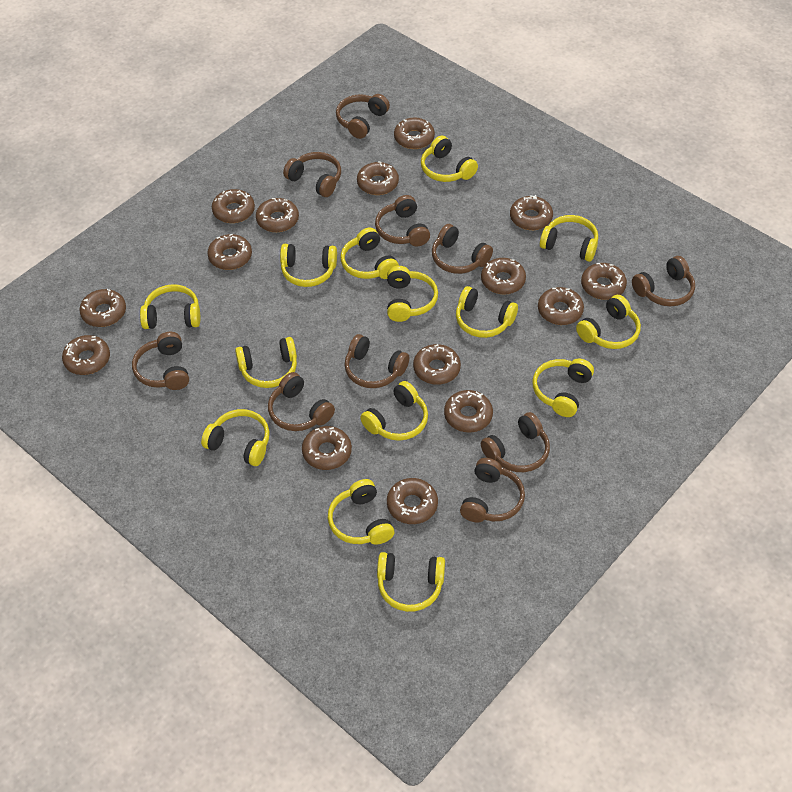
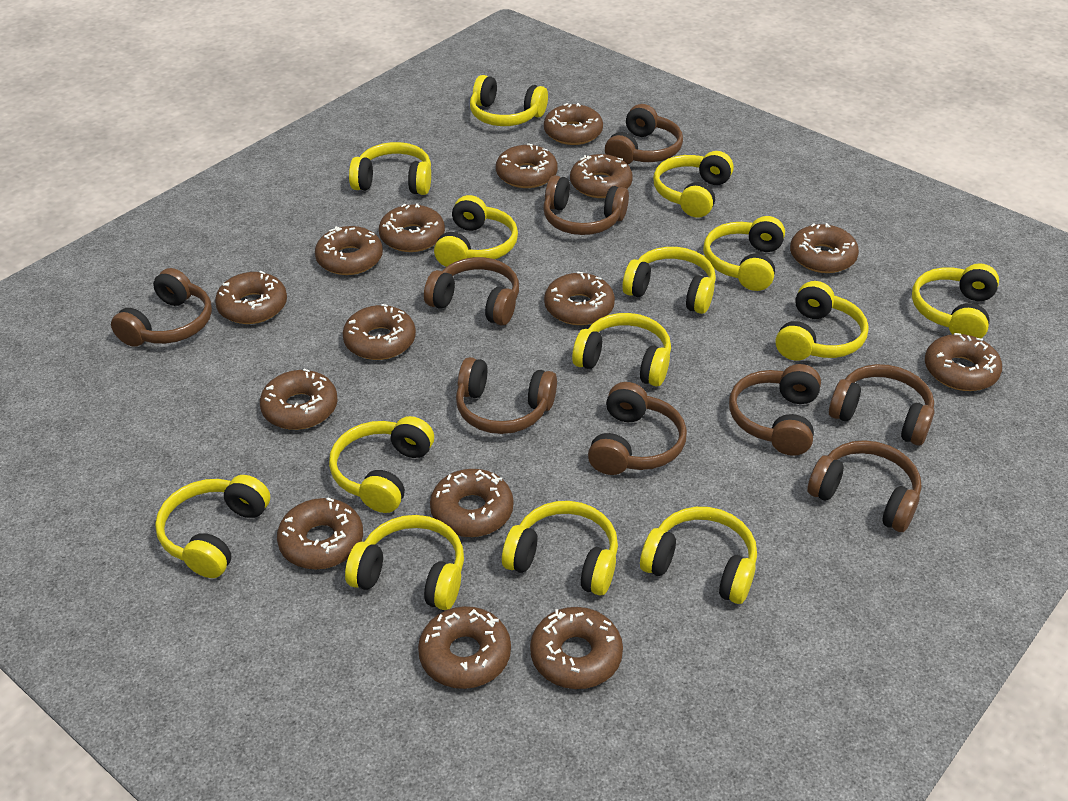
brown headphones: 10 -> 9

